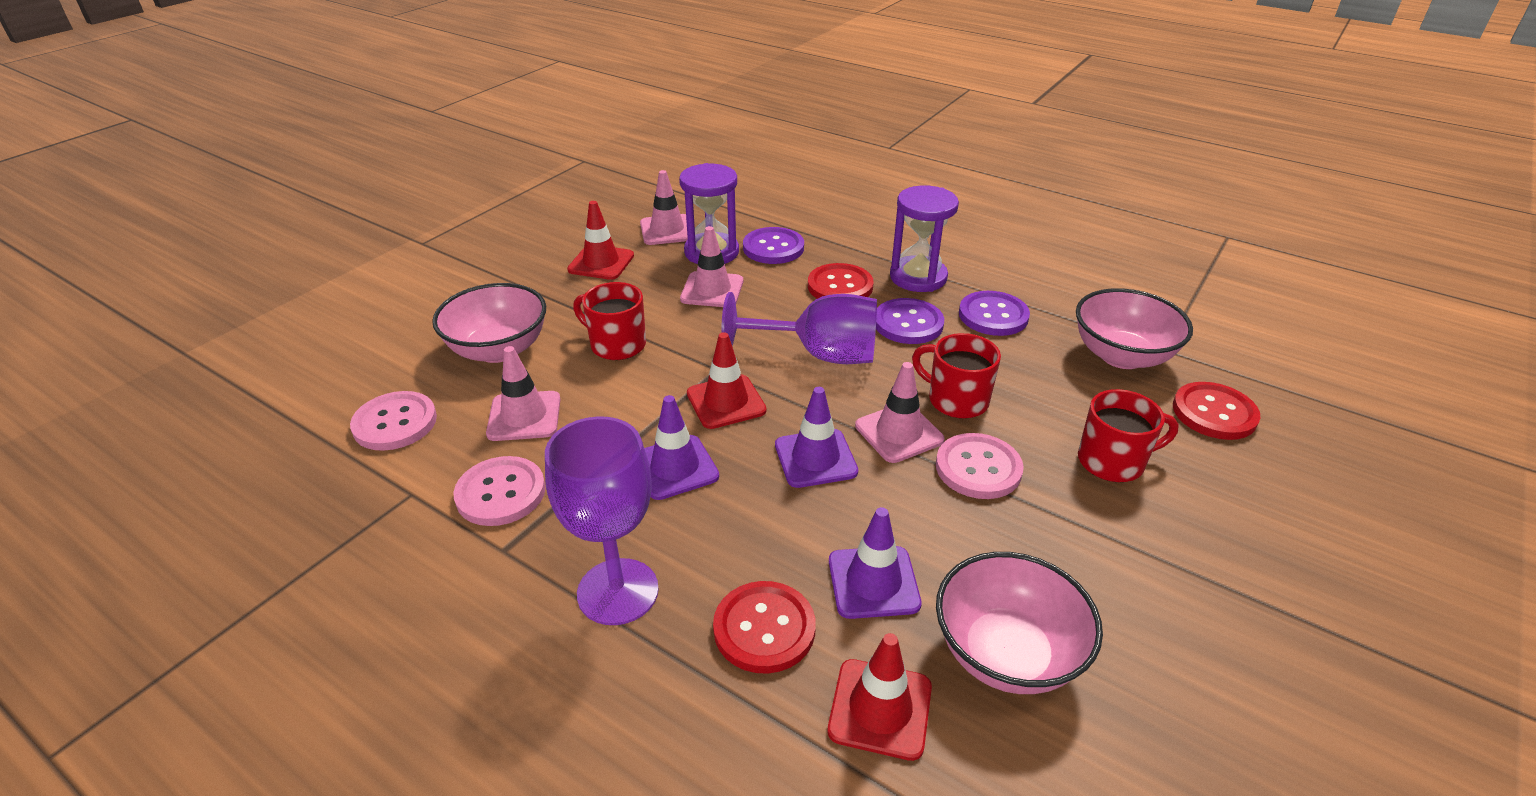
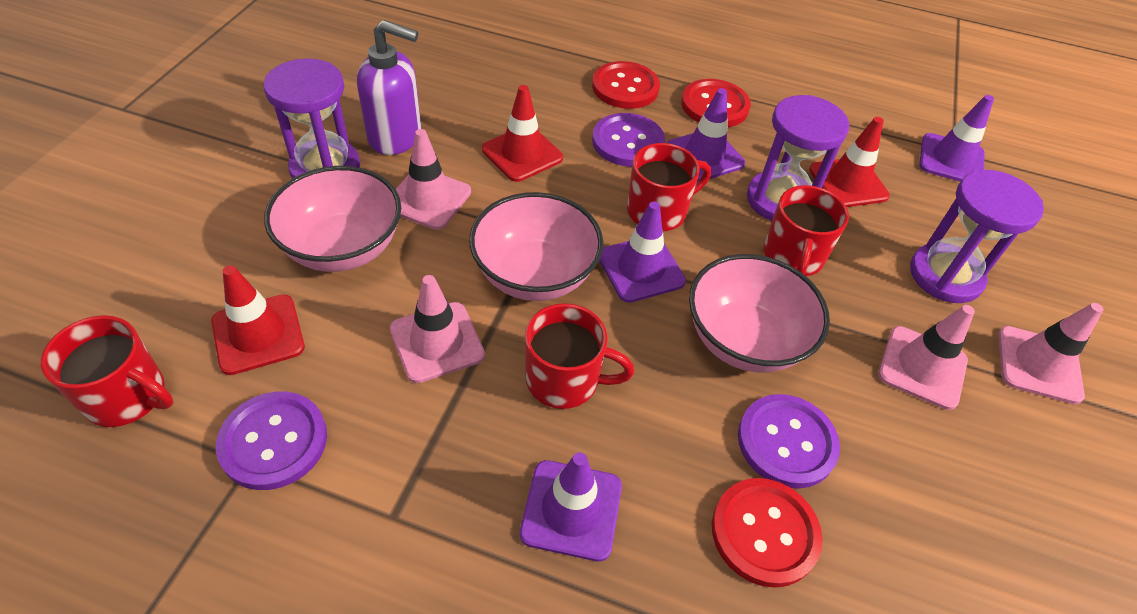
pink button: 3 -> 0
purple goblet: 2 -> 0
purple hourglass: 2 -> 3
purple soap dispenser: 0 -> 1
purple traffic cone: 3 -> 4
red mug: 3 -> 4

